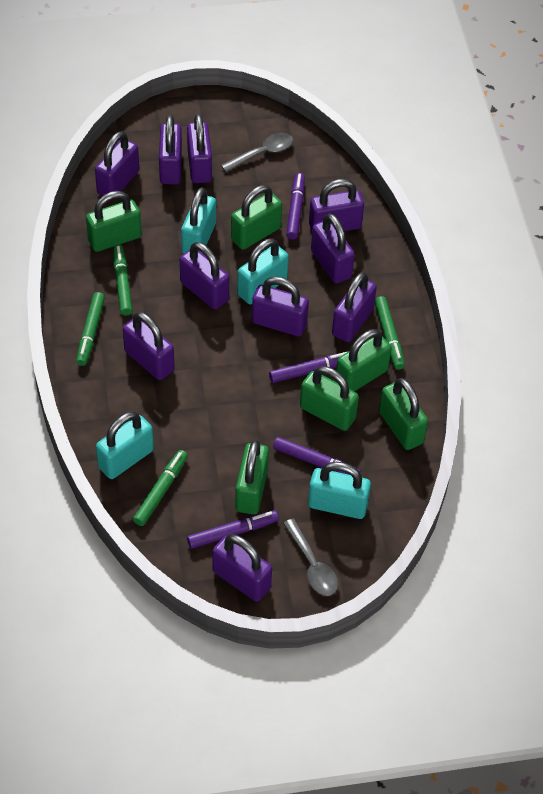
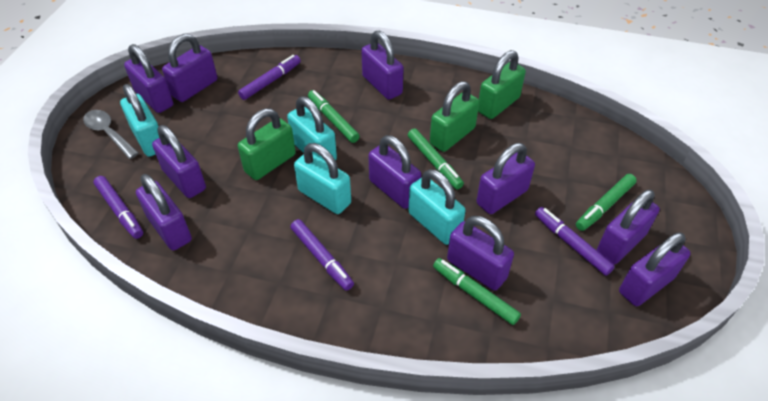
green padlock: 6 -> 3
grey spoon: 2 -> 1

